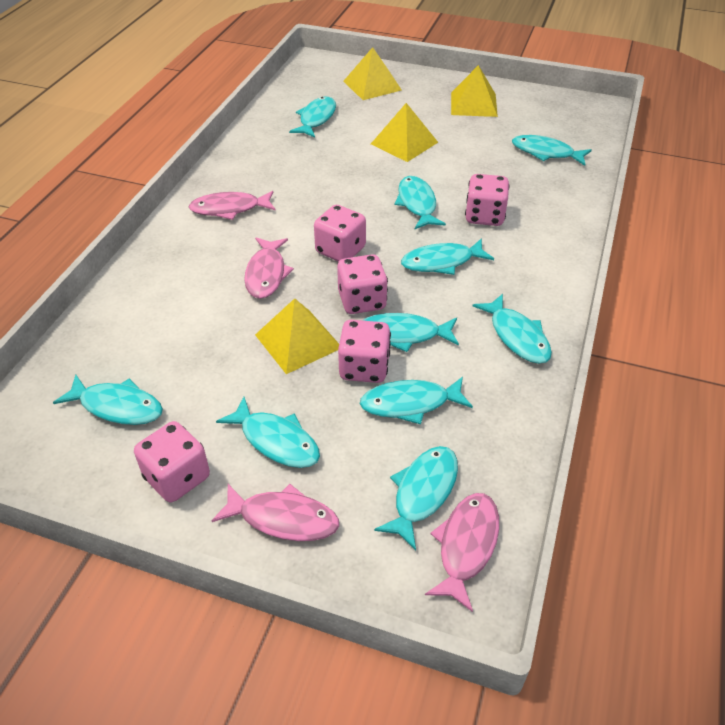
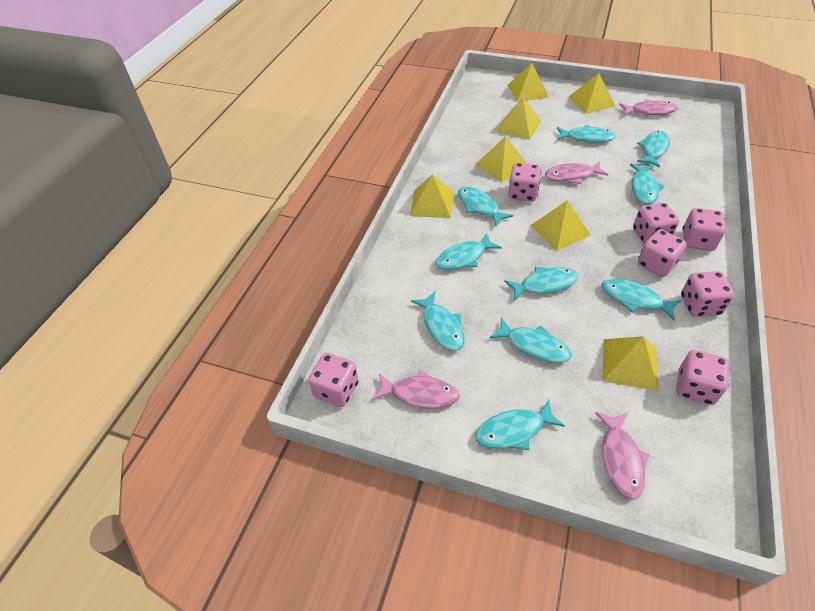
pink dice: 5 -> 7
yellow pyramid: 4 -> 7

